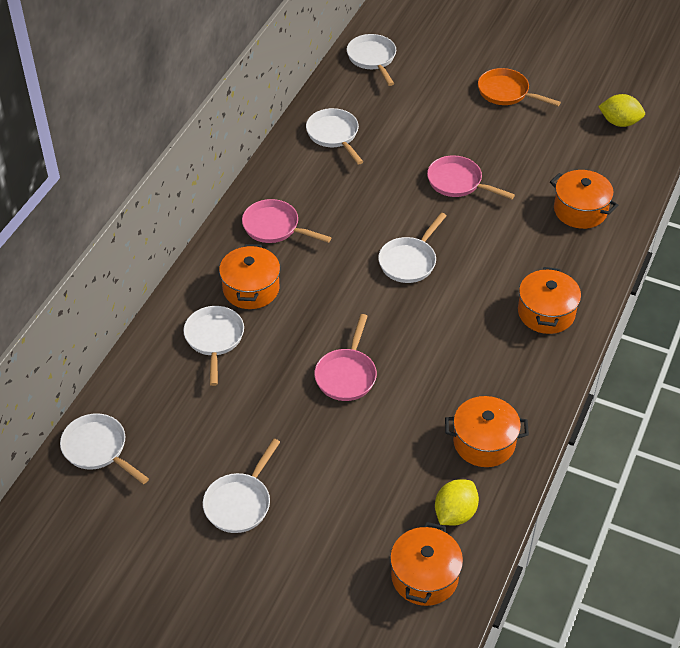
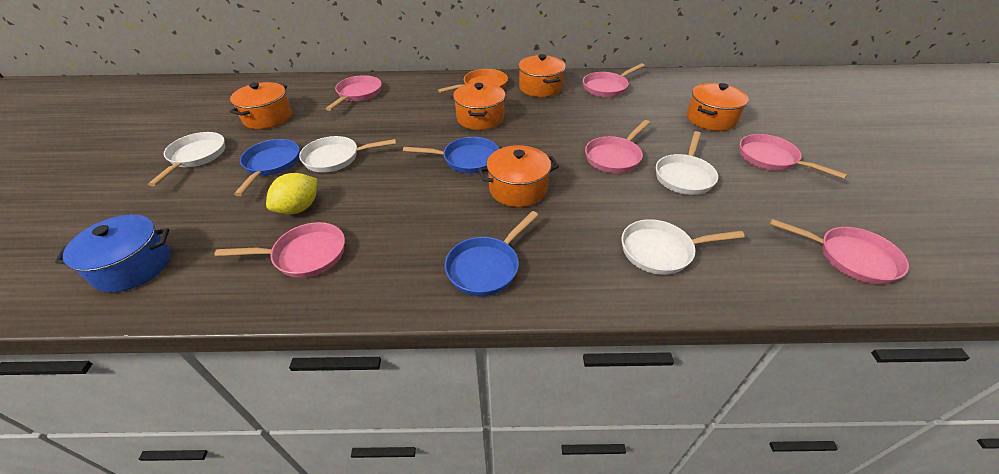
blue pan: 0 -> 3
blue pot: 0 -> 1
pink pan: 3 -> 6
white pan: 6 -> 4
yellow lemon: 2 -> 1

